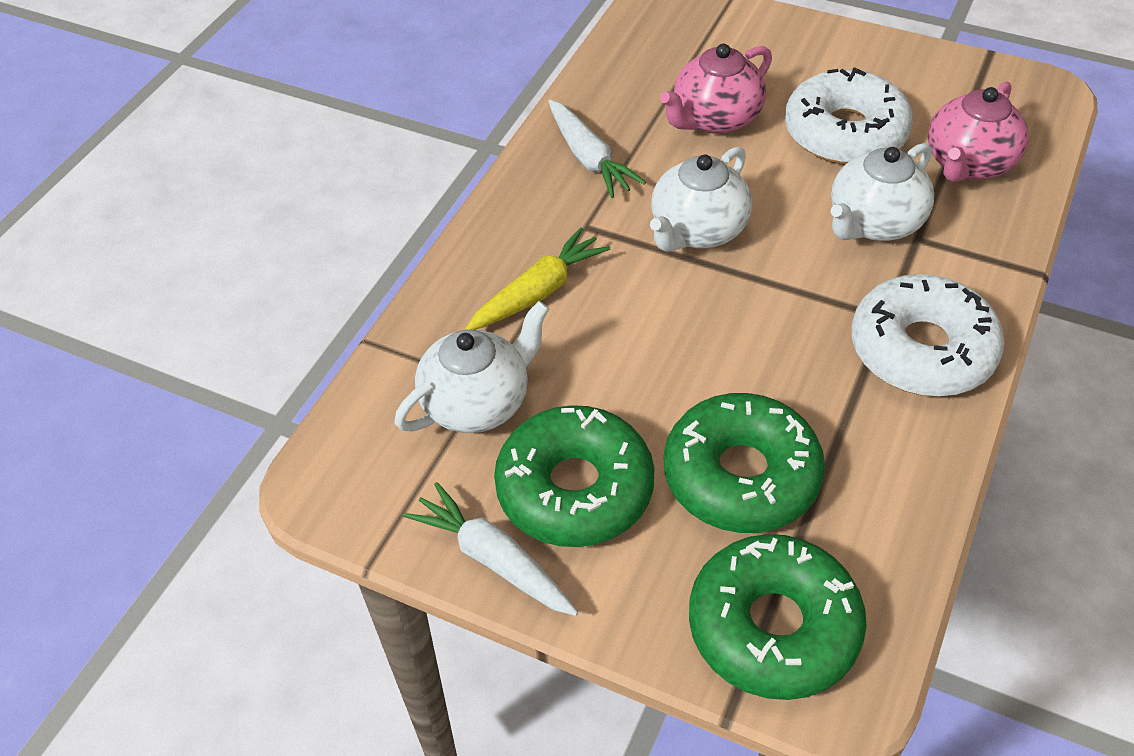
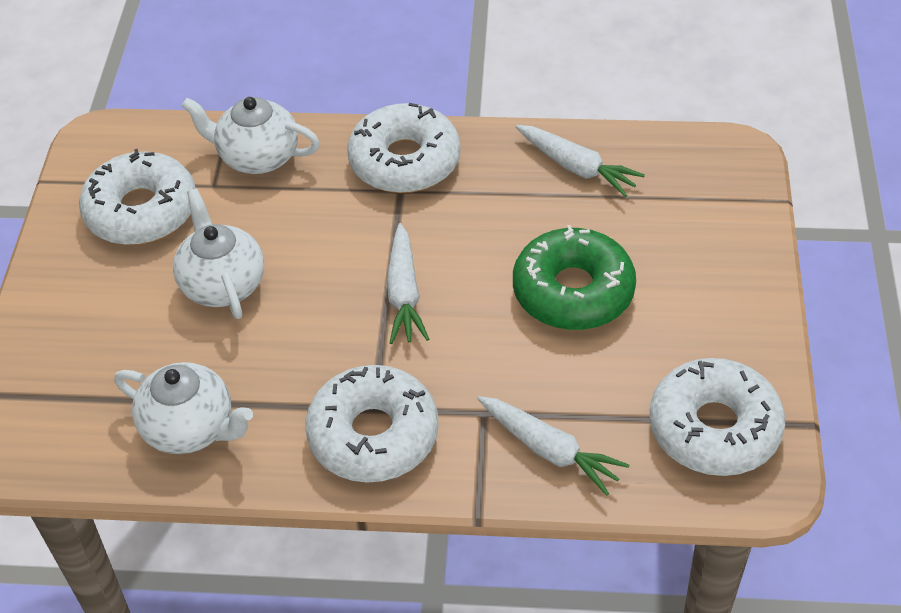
green donut: 3 -> 1
pink teapot: 2 -> 0
white carrot: 2 -> 3
white donut: 2 -> 4
yellow carrot: 1 -> 0

